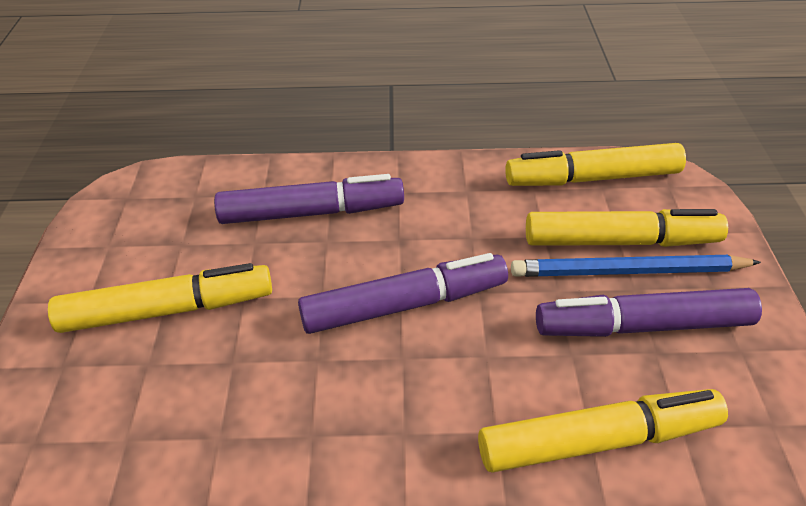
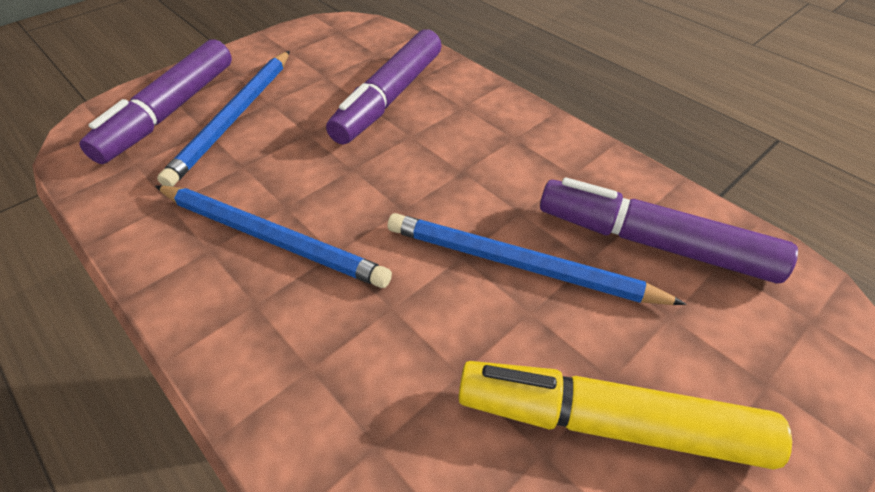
blue pencil: 1 -> 3
yellow marker: 4 -> 1

